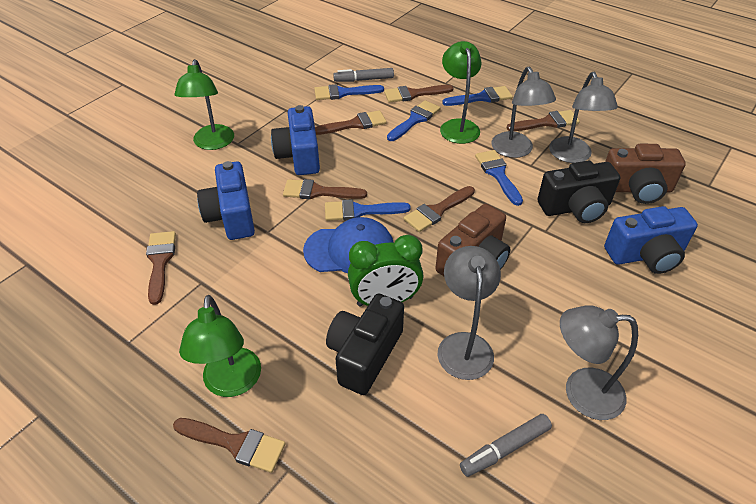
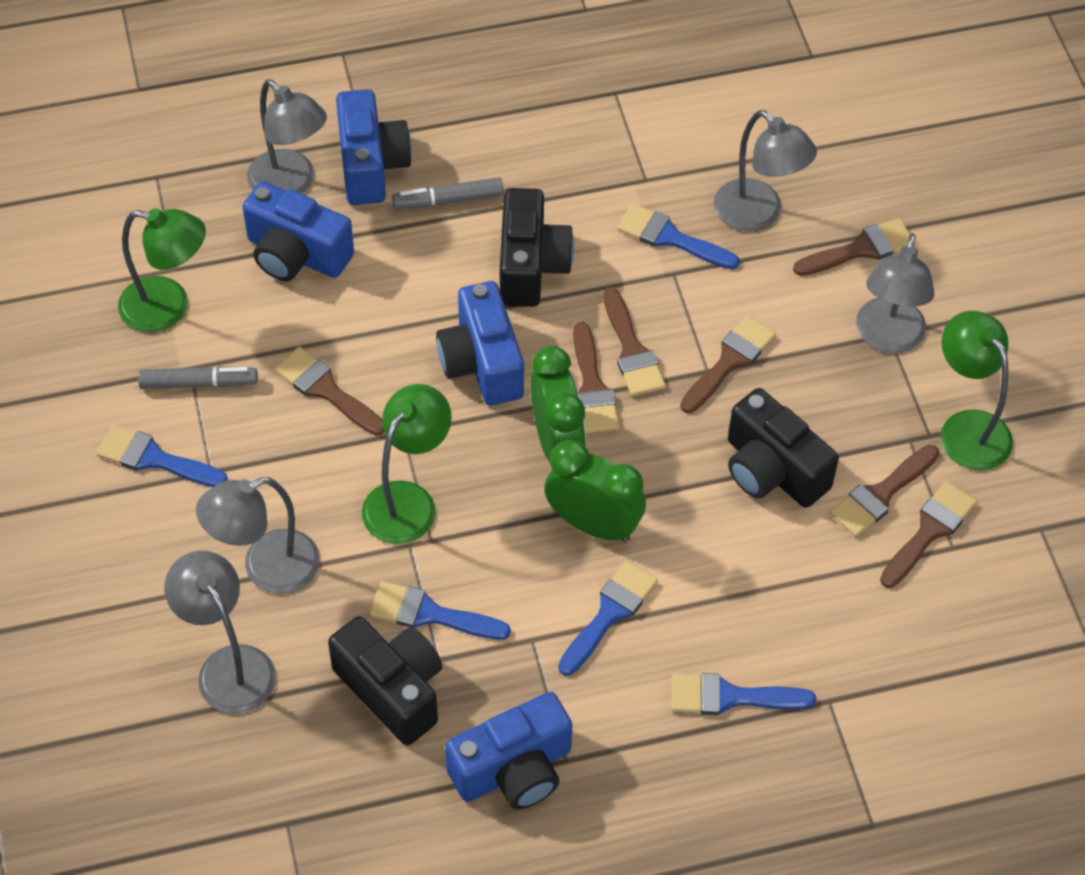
black camera: 2 -> 3
blue camera: 3 -> 4
blue cap: 1 -> 0
brown camera: 2 -> 0
green clock: 1 -> 2
grey lamp: 4 -> 5

